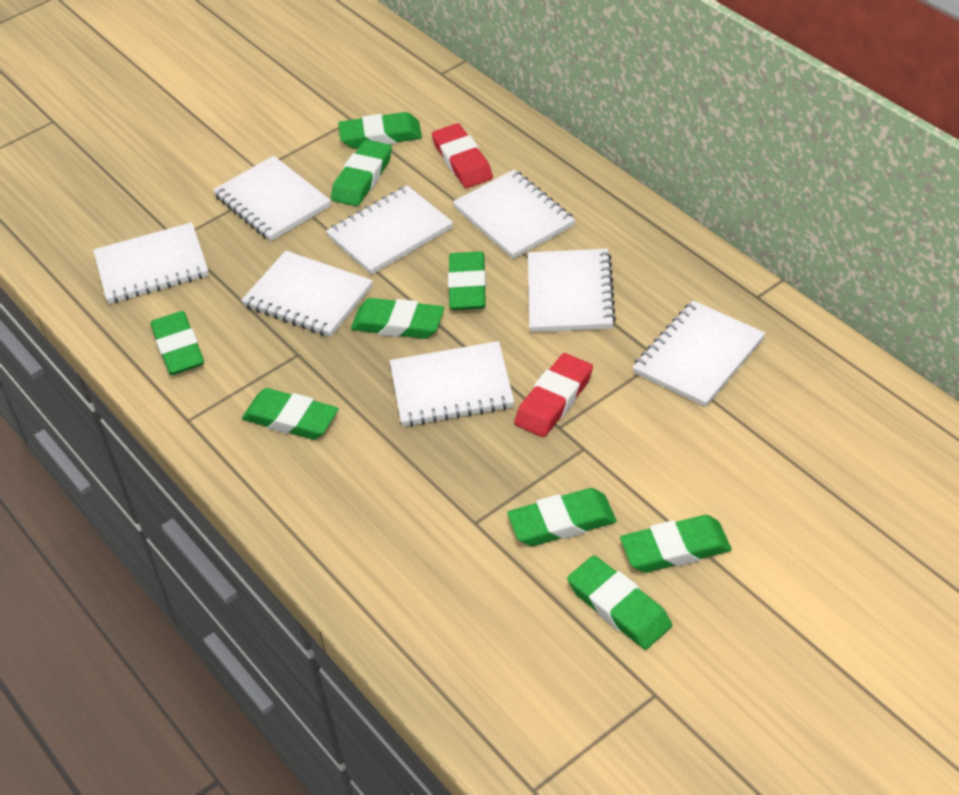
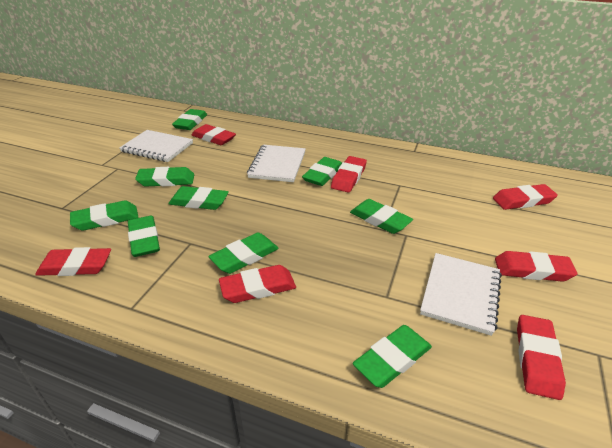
red eraser: 2 -> 7
white notebook: 8 -> 3

